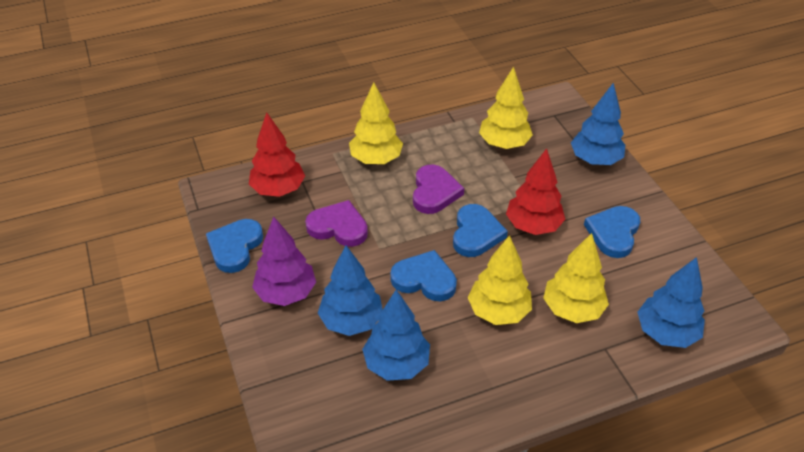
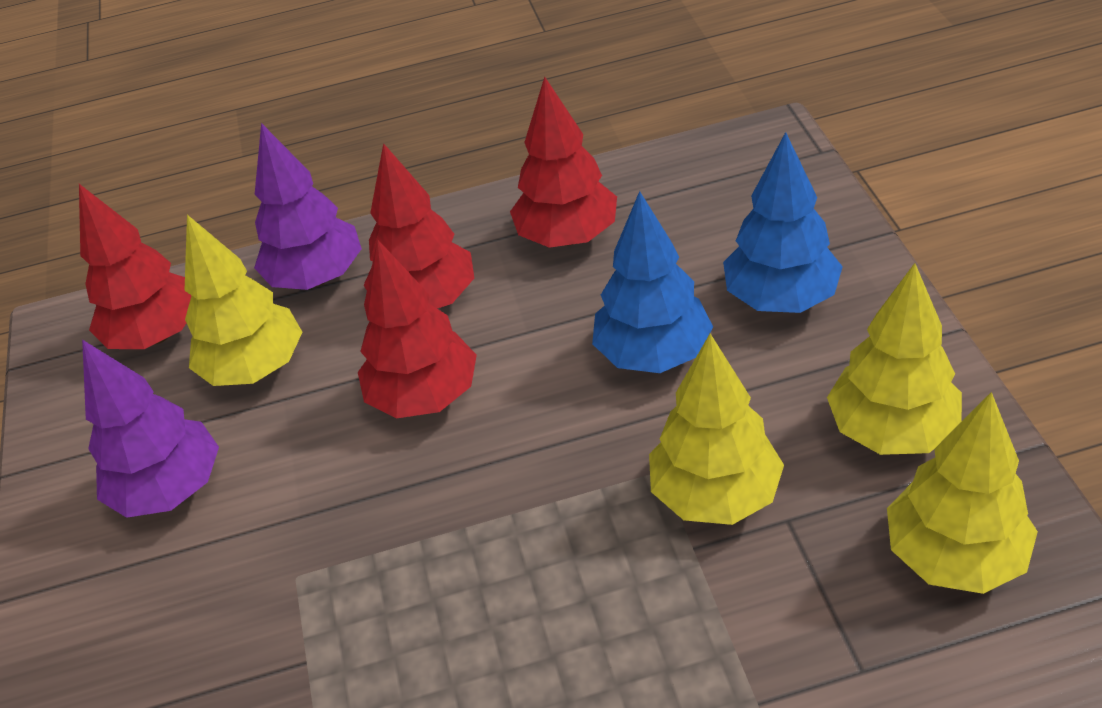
blue heart: 4 -> 0
blue tree: 4 -> 2
purple heart: 2 -> 0
purple tree: 1 -> 2
red tree: 2 -> 4

